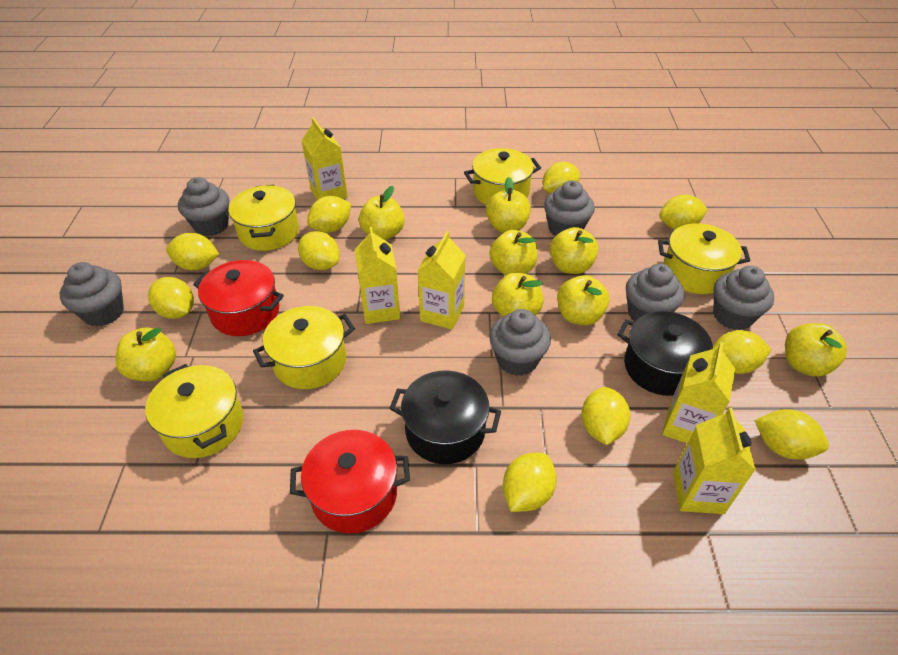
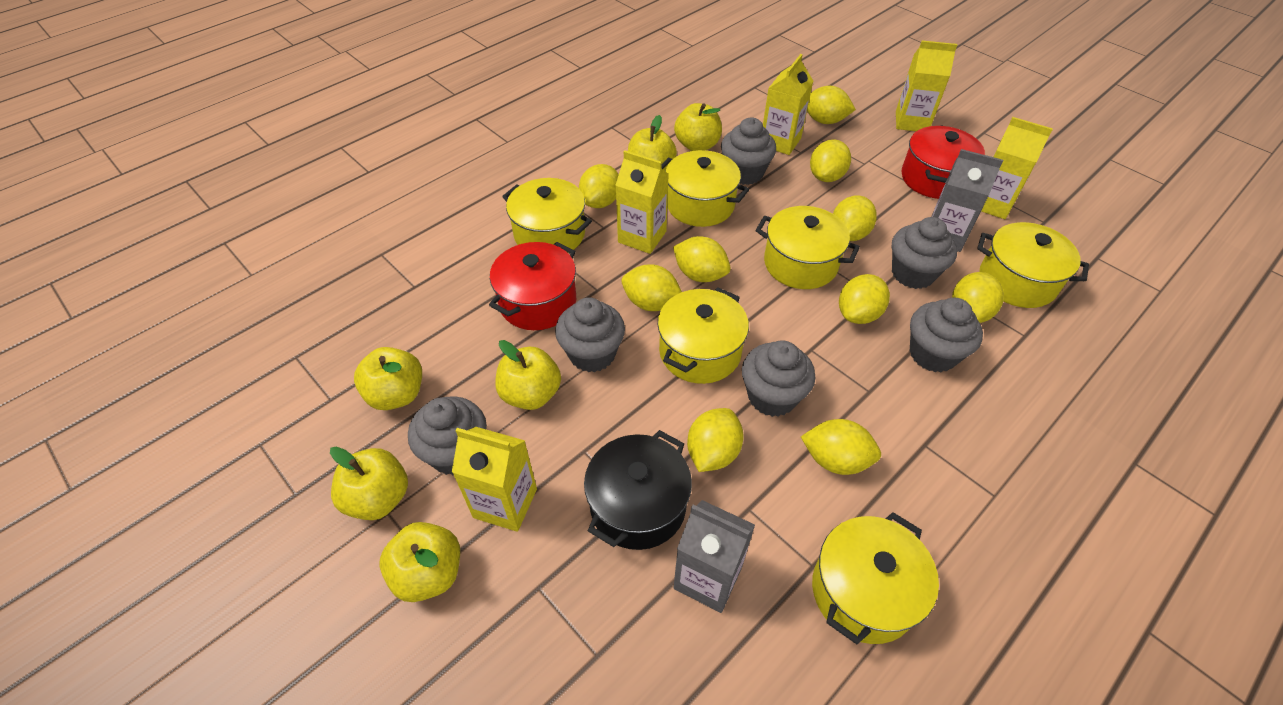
black pot: 2 -> 1
grey carton: 0 -> 2
yellow apple: 8 -> 6
yellow pot: 5 -> 6

